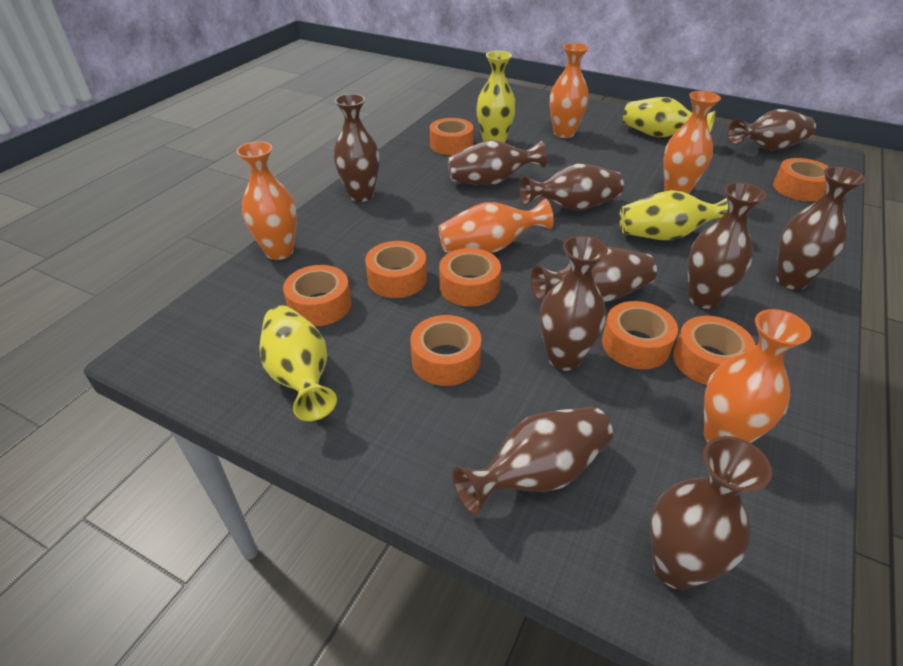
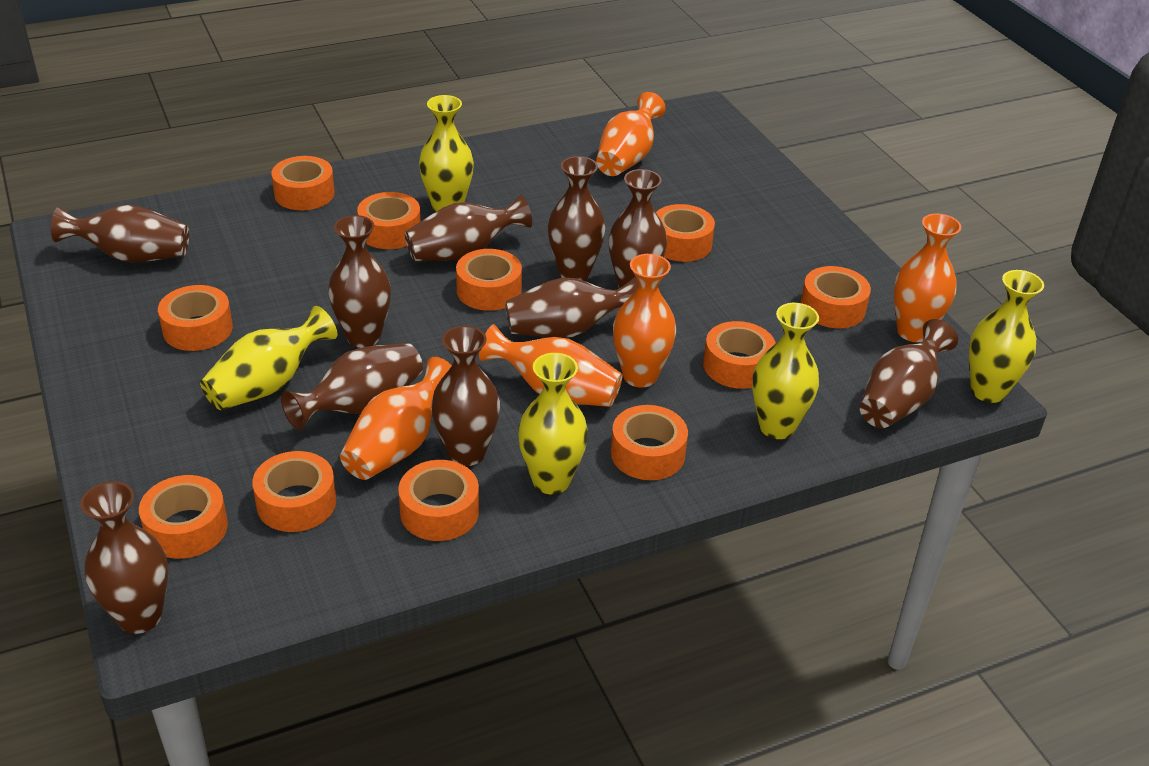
orange tape: 8 -> 11
yellow vase: 4 -> 5

